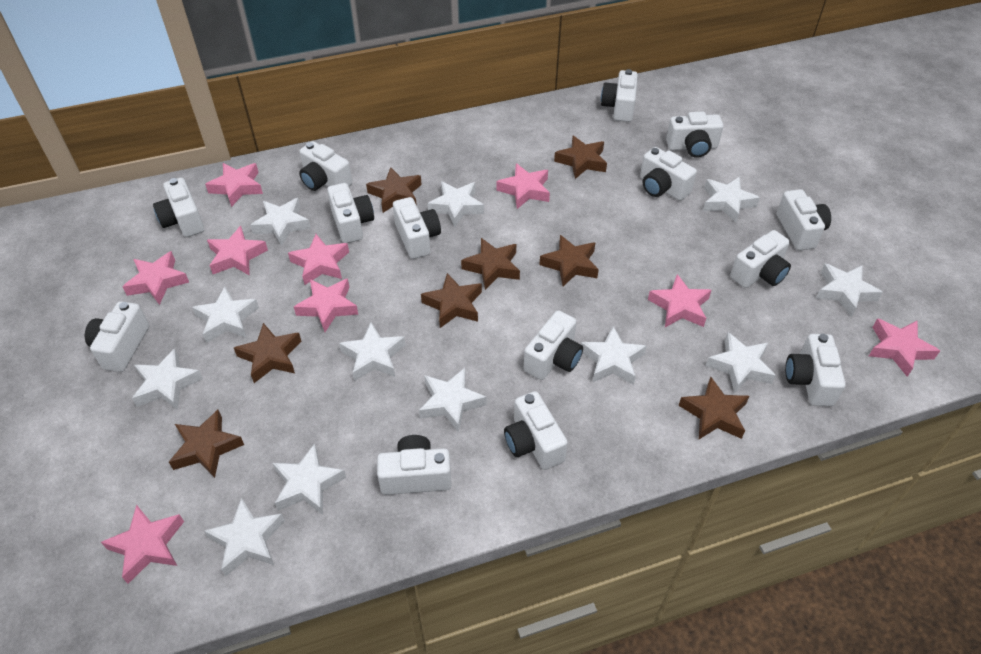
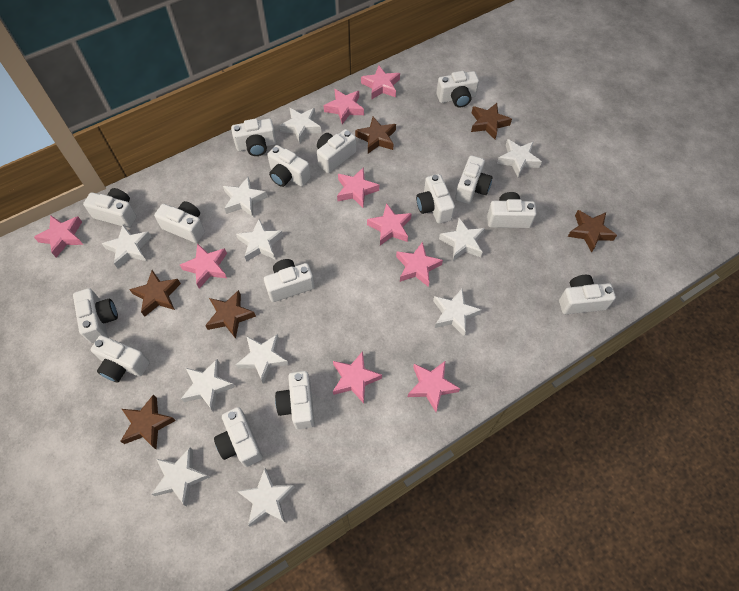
brown star: 8 -> 6
white camera: 14 -> 15
white star: 12 -> 11

